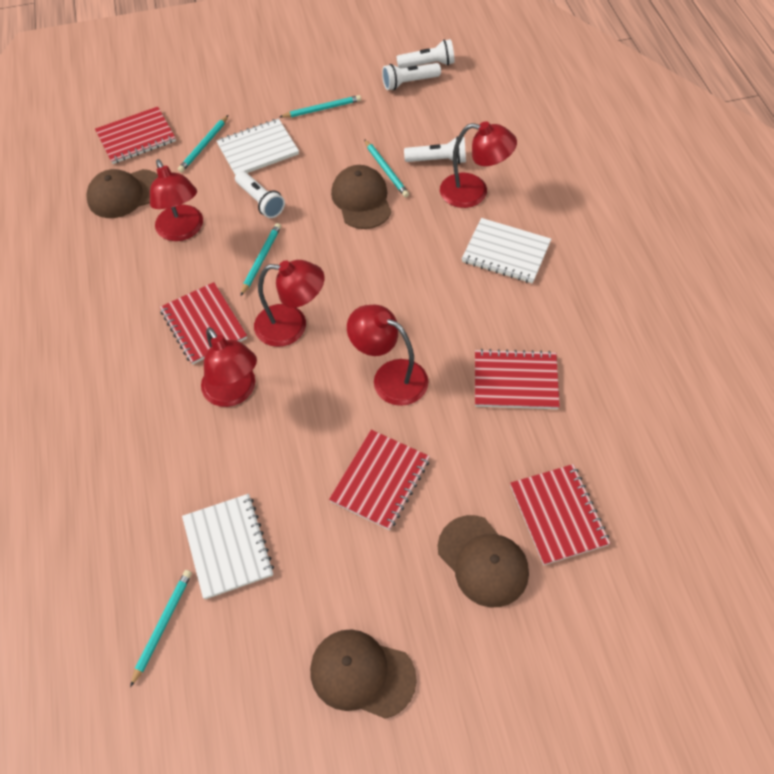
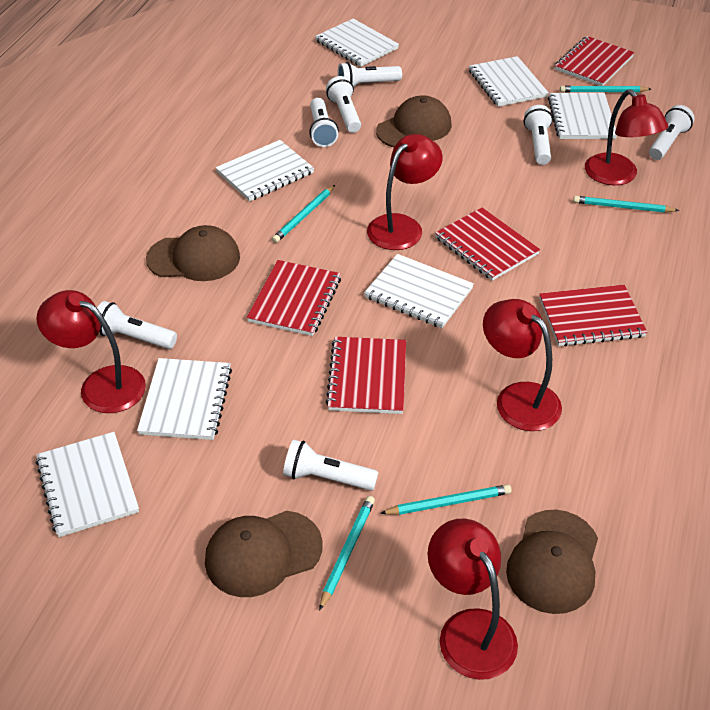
white flashlight: 4 -> 7
white notebook: 3 -> 7

